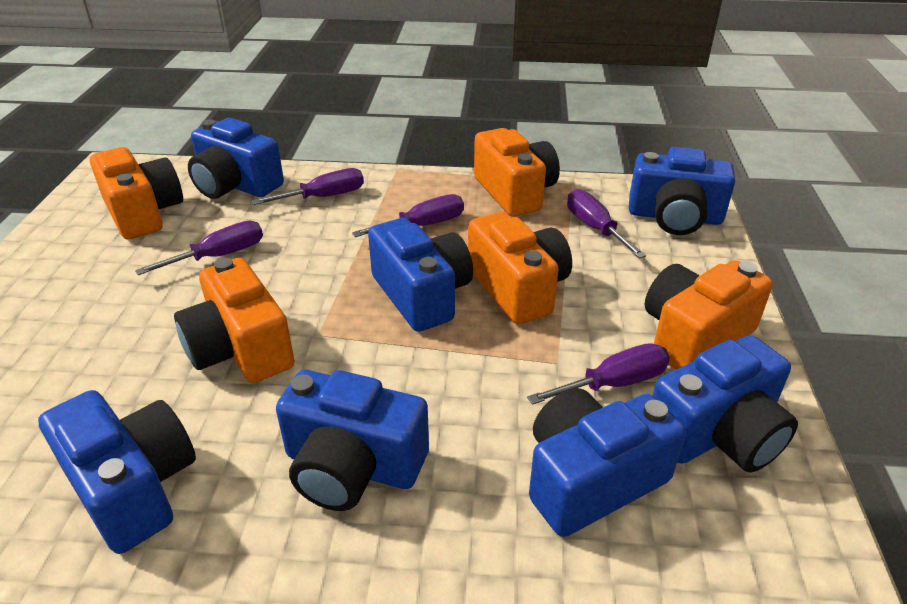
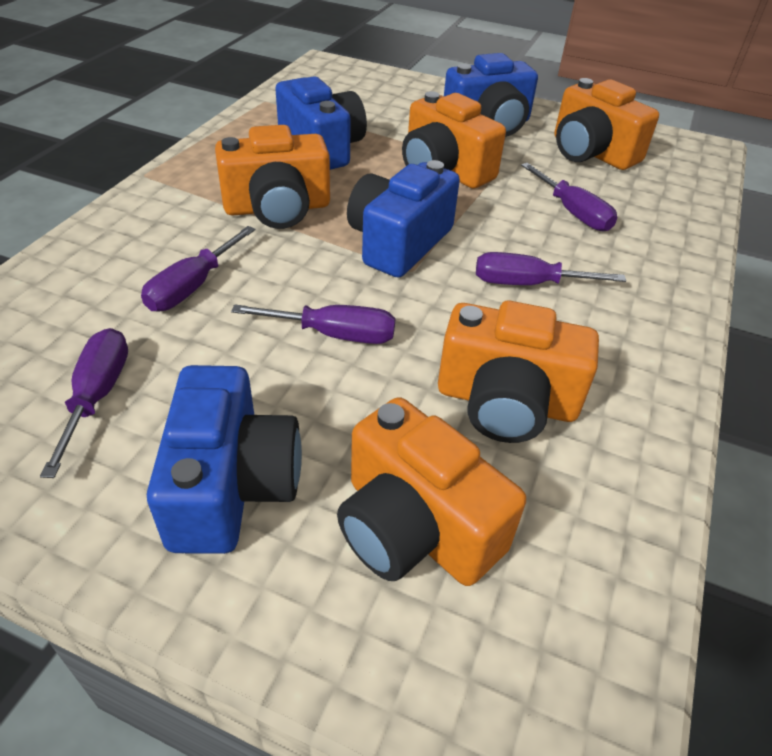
blue camera: 7 -> 4

